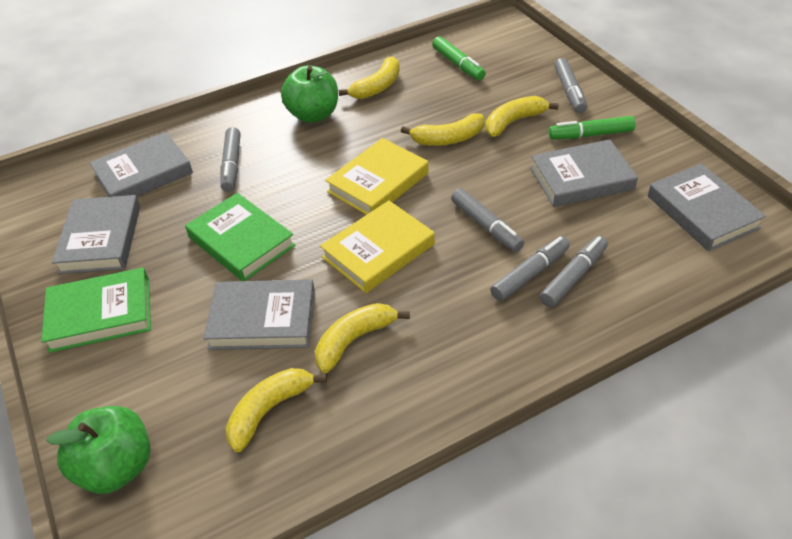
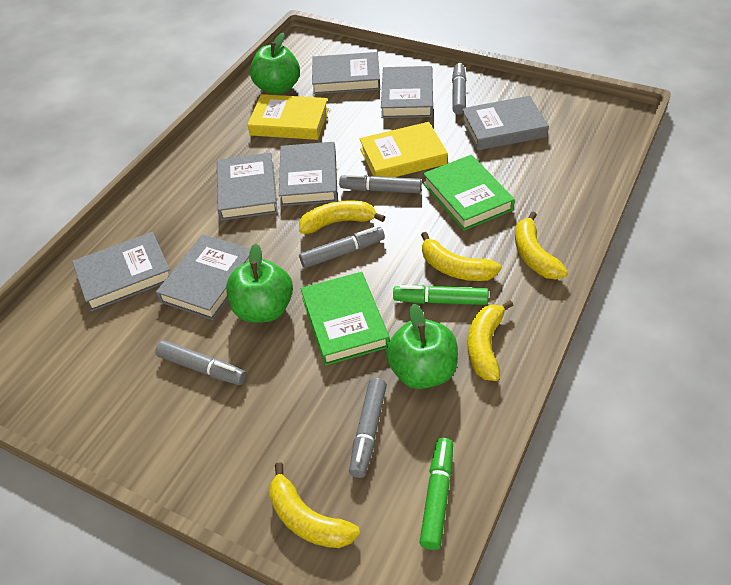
green apple: 2 -> 3
grey book: 5 -> 7

